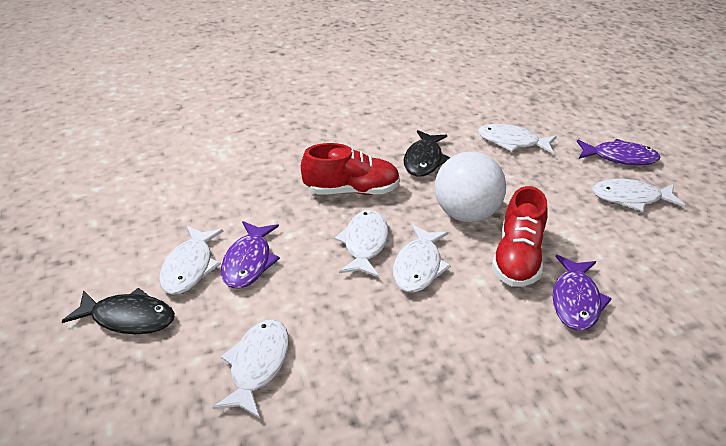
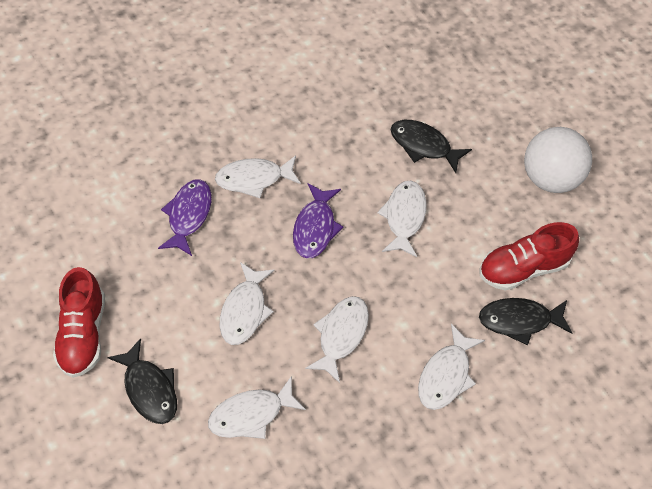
black fish: 2 -> 3
purple fish: 3 -> 2

